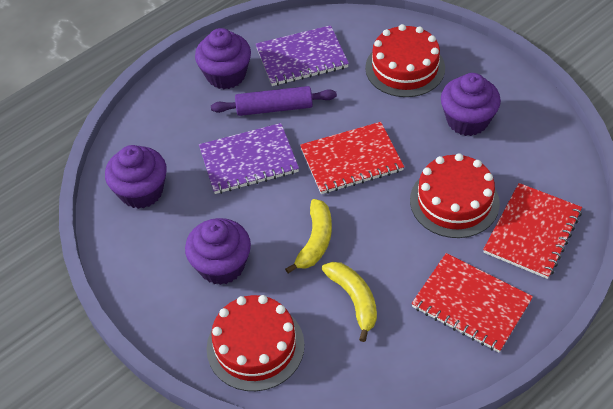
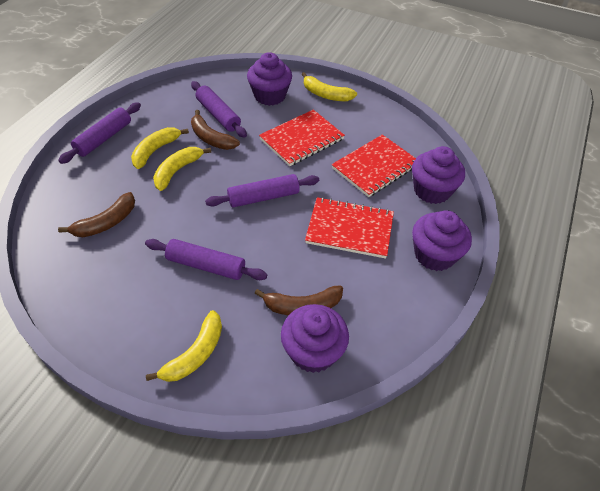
brown banana: 0 -> 3
purple notebook: 2 -> 0
purple rolling pin: 1 -> 4
red cake: 3 -> 0
yellow banana: 2 -> 4

